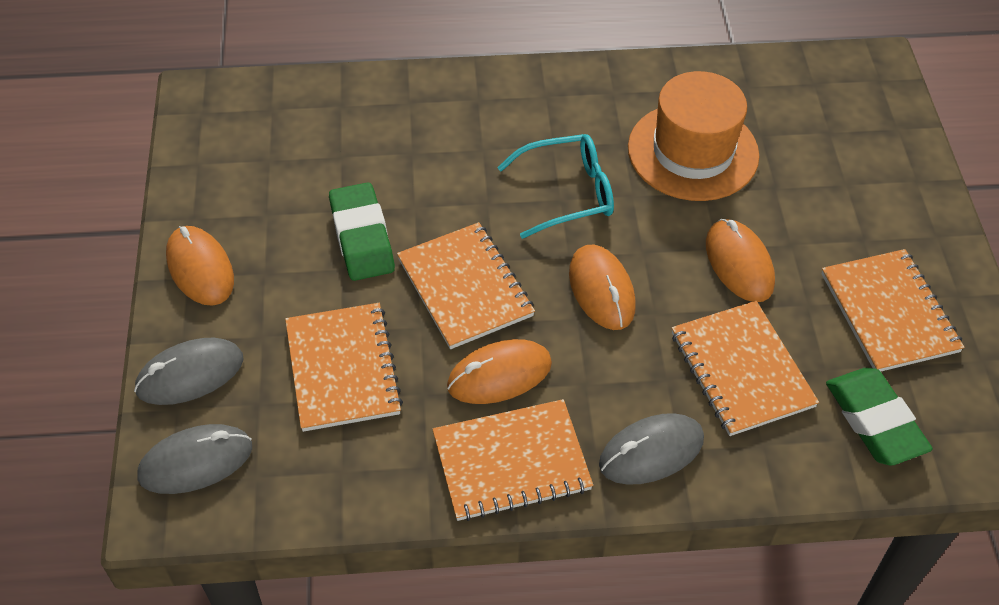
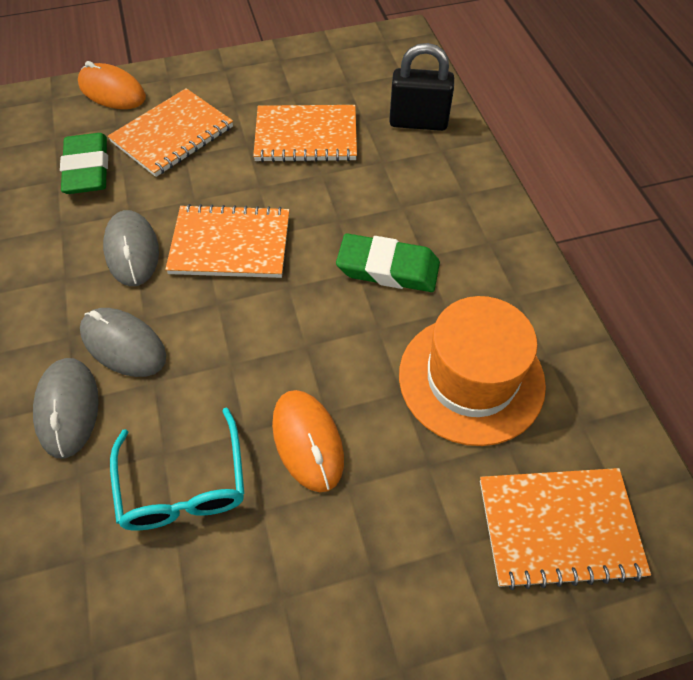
black padlock: 0 -> 1
orange mouse: 4 -> 2
orange notebook: 5 -> 4

